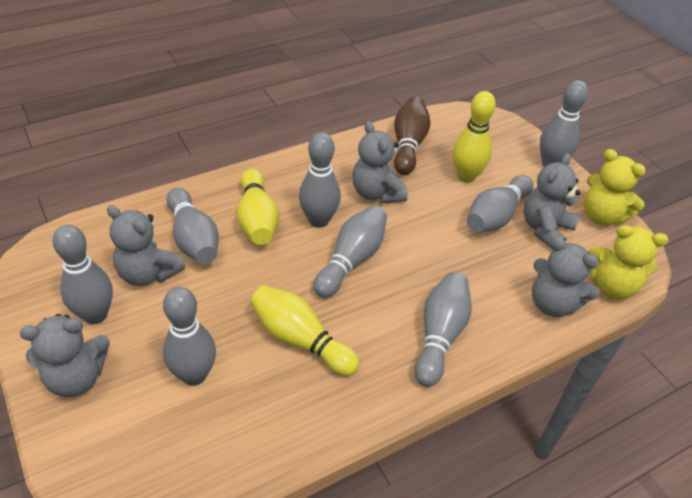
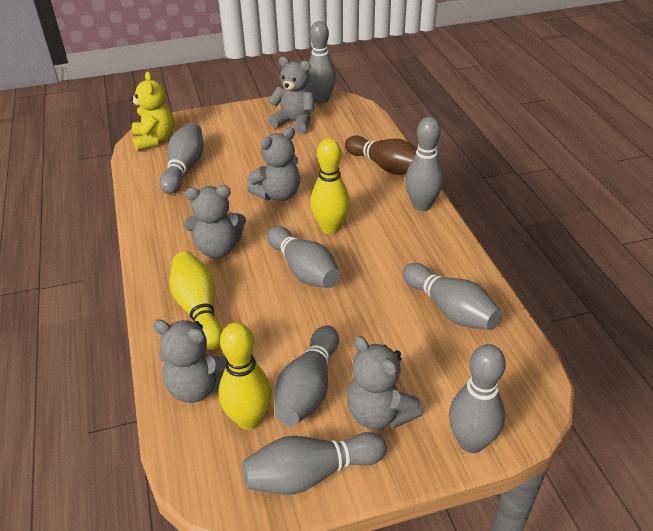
yellow teddy bear: 2 -> 1

